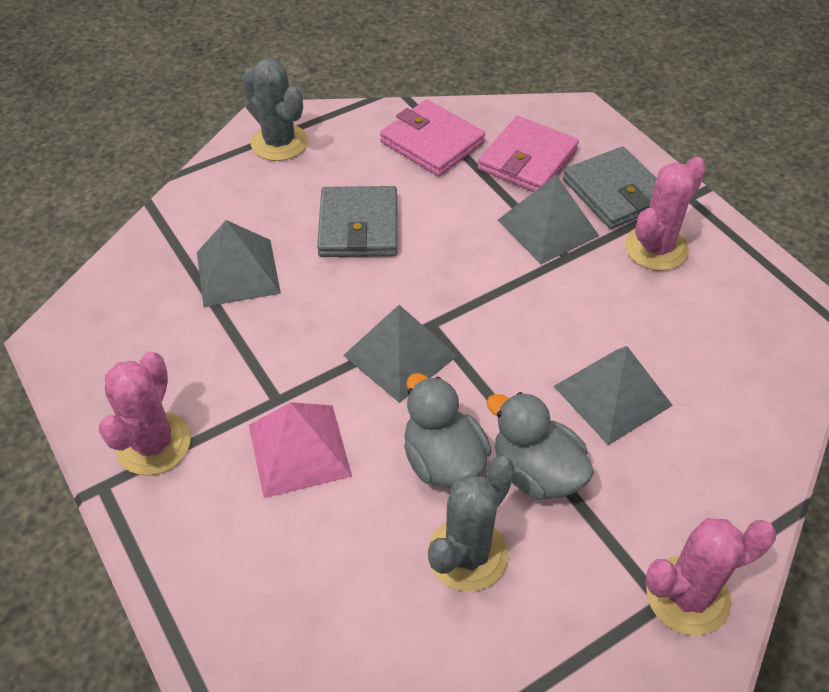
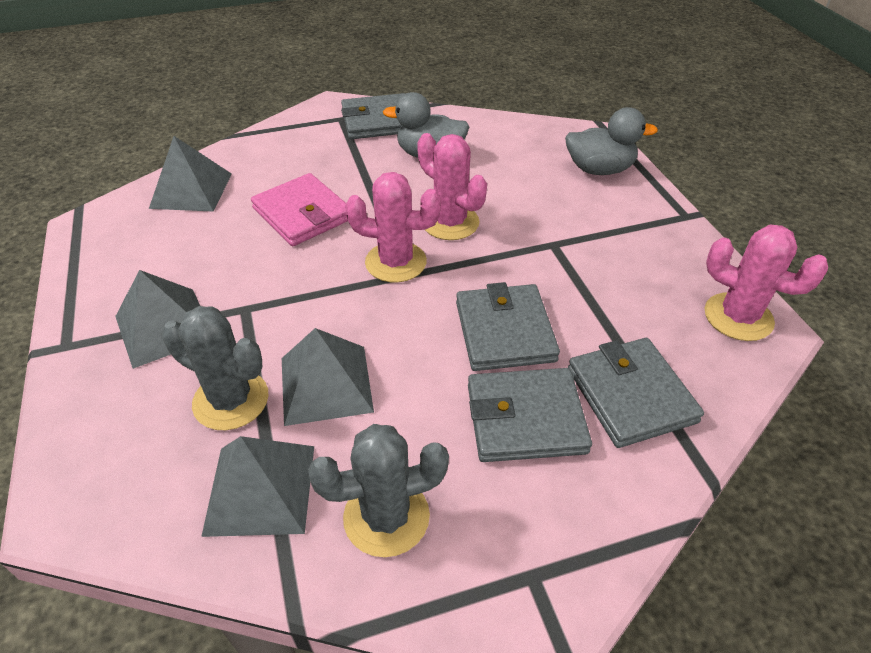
grey wallet: 2 -> 4
pink pyramid: 1 -> 0
pink wallet: 2 -> 1

